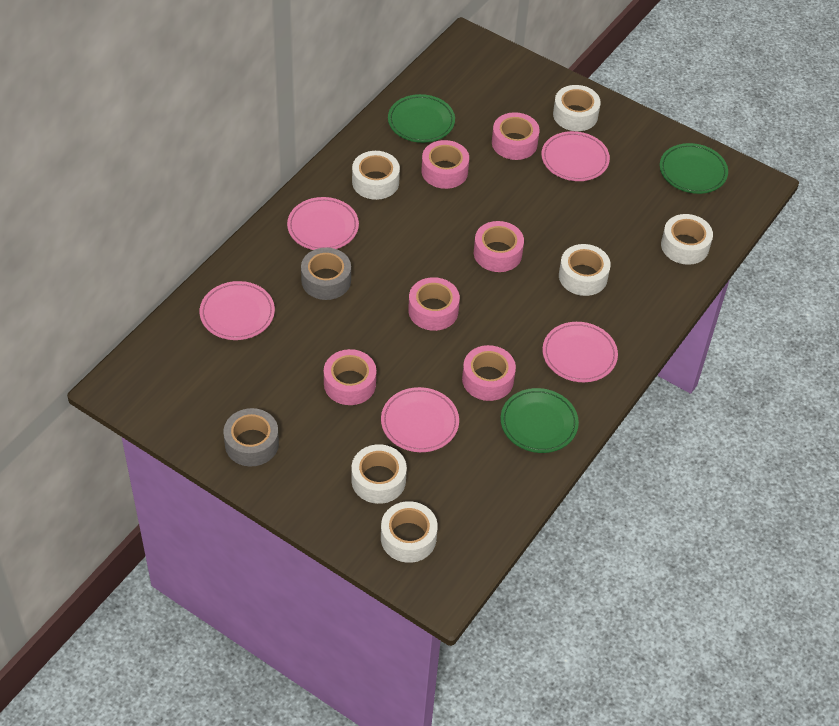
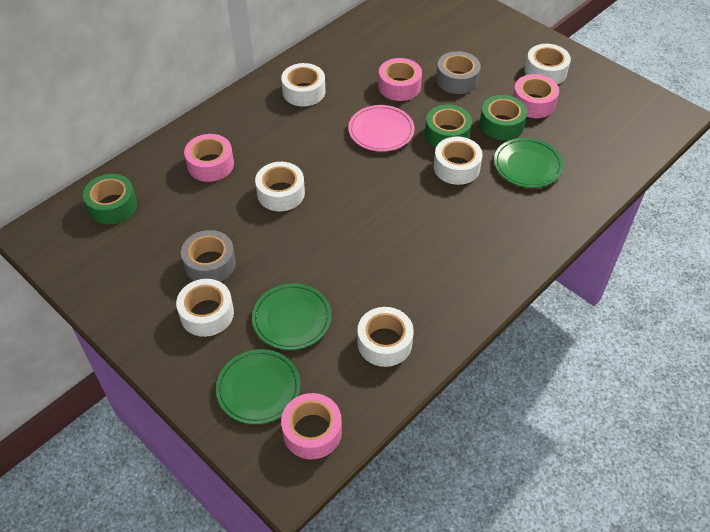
green tape: 0 -> 3
pink plate: 5 -> 1
pink tape: 6 -> 4

